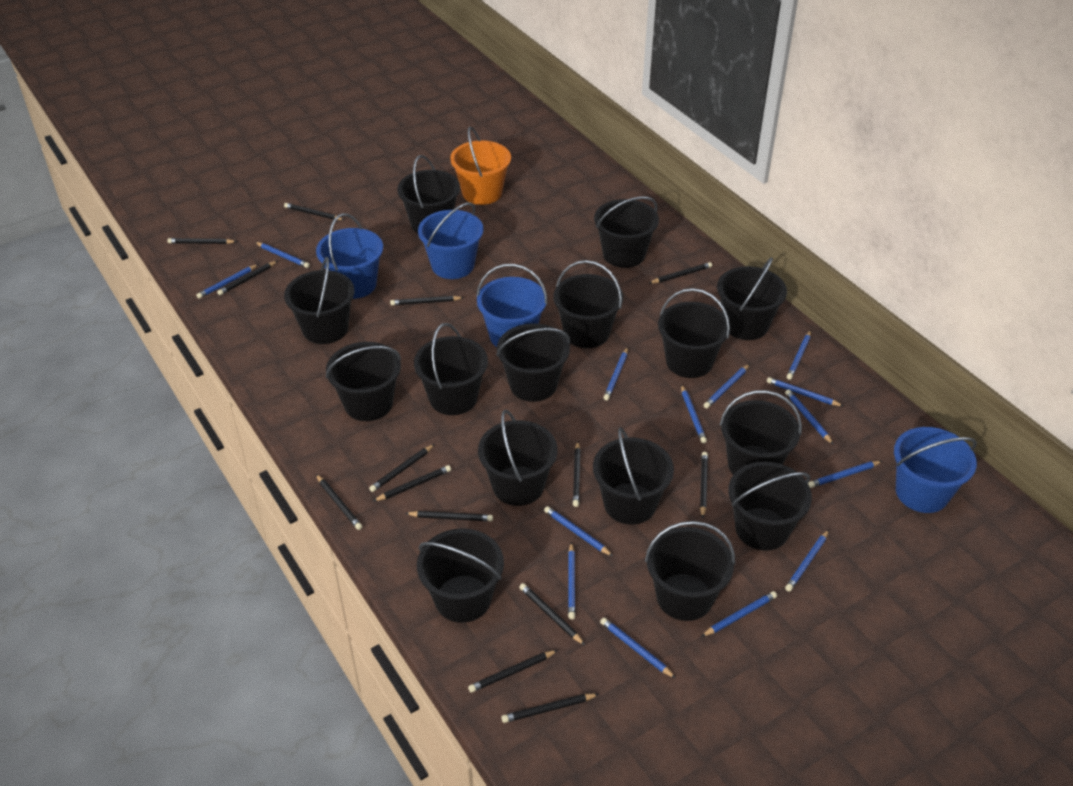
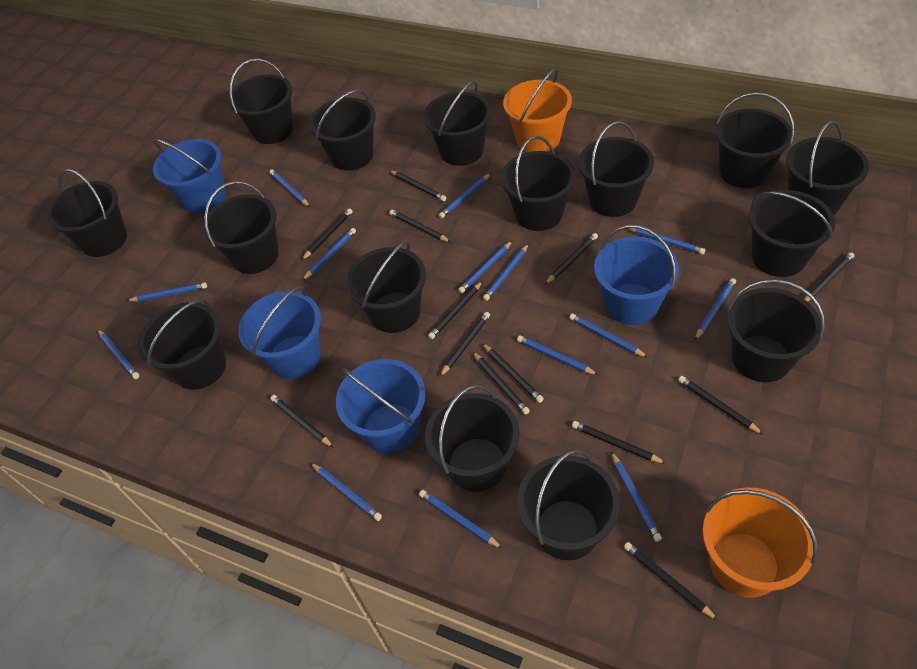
black pencil: 14 -> 13
orange bucket: 1 -> 2

